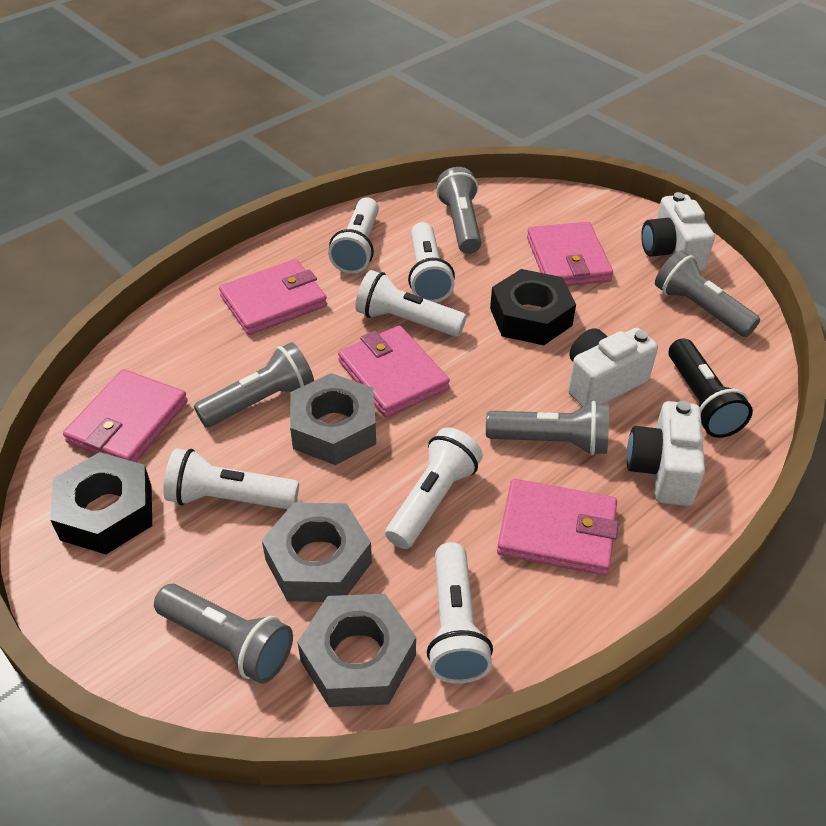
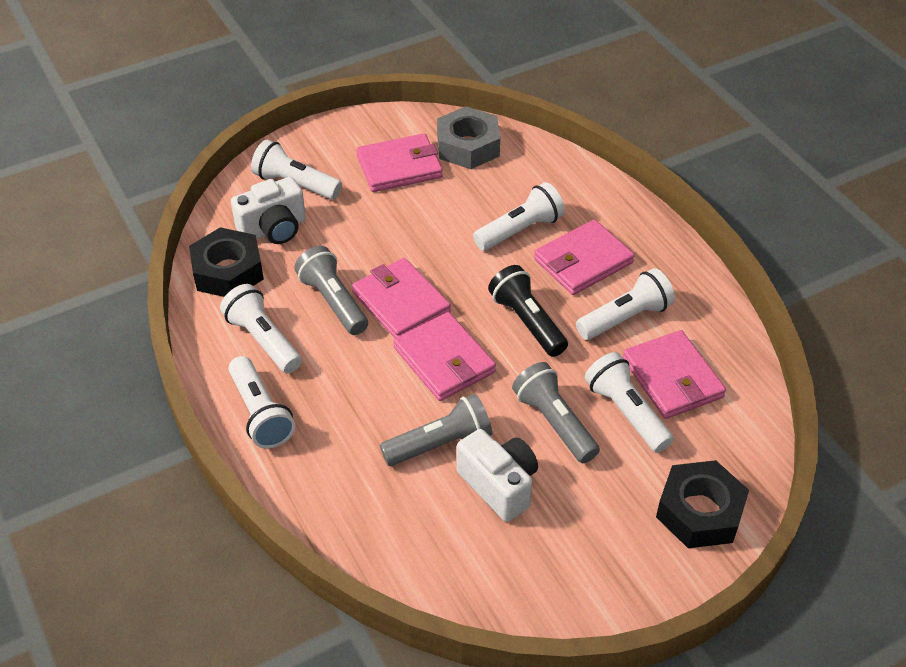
grey flashlight: 5 -> 3
grey nut: 3 -> 1
white camera: 3 -> 2

